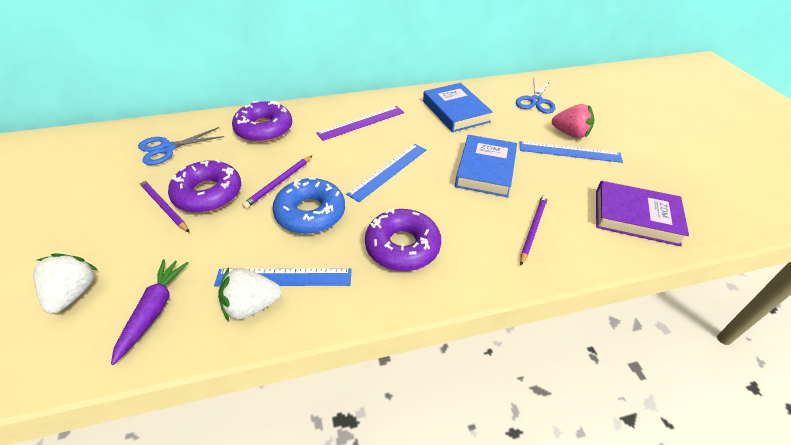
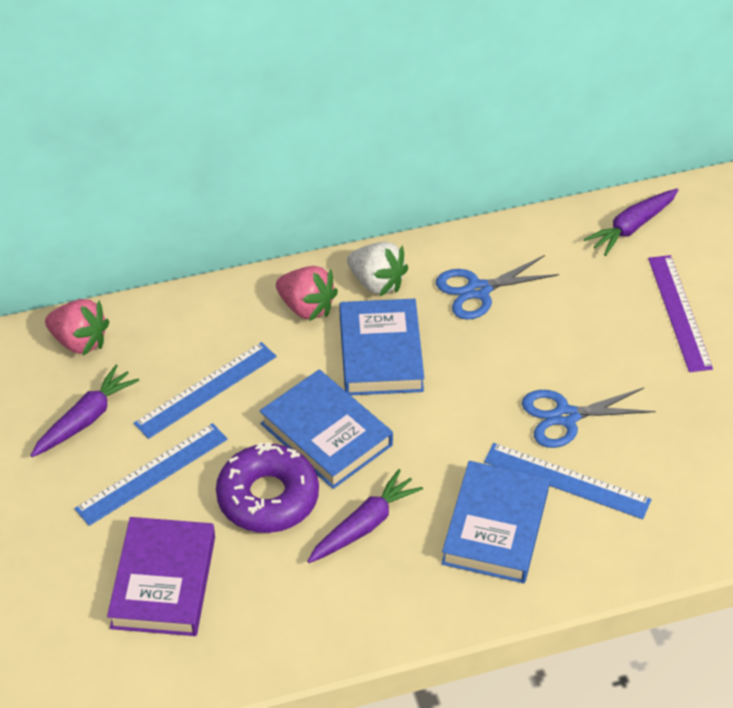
blue book: 2 -> 3
blue donut: 1 -> 0
pink strawberry: 1 -> 2
purple carrot: 1 -> 3
purple donut: 3 -> 1
purple pencil: 3 -> 0
white strawberry: 2 -> 1

